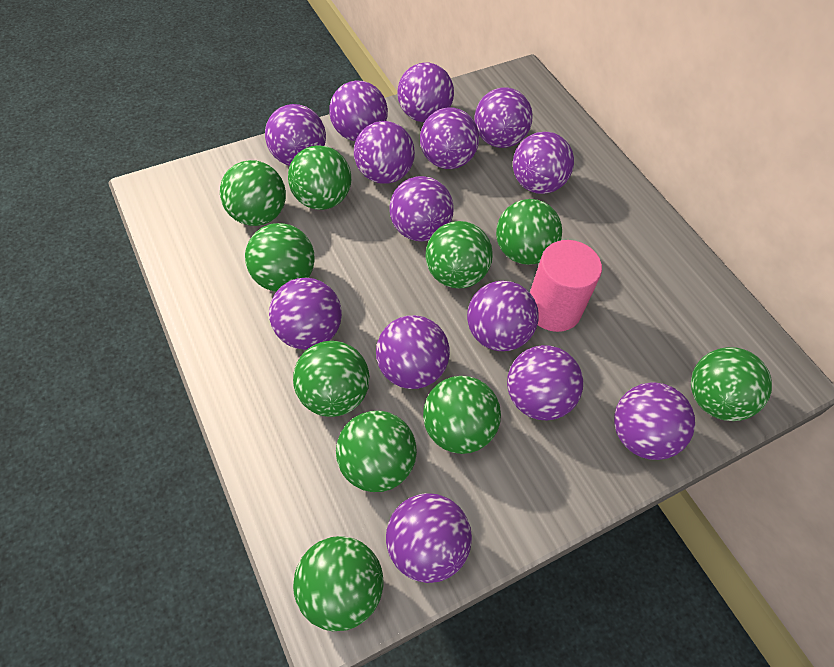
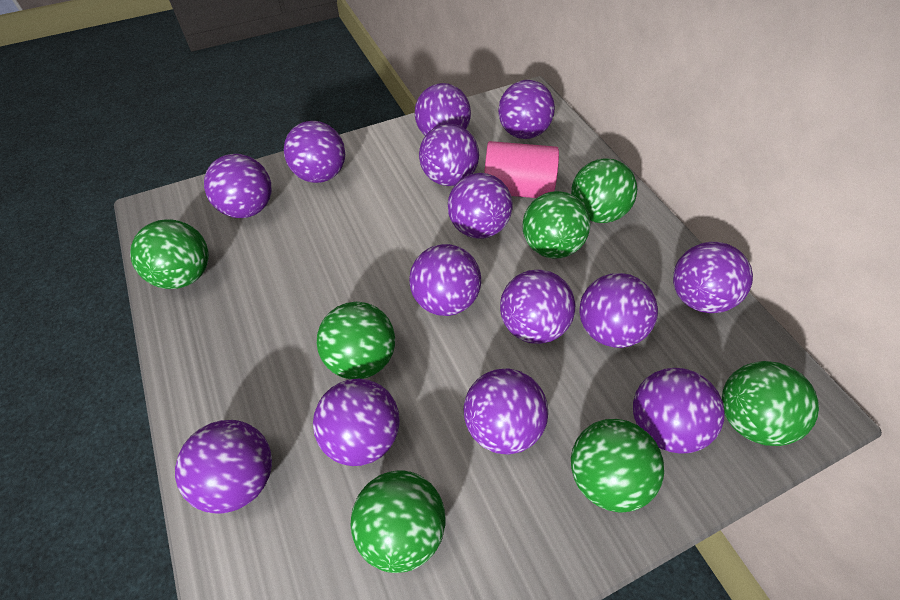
green ball: 10 -> 7

